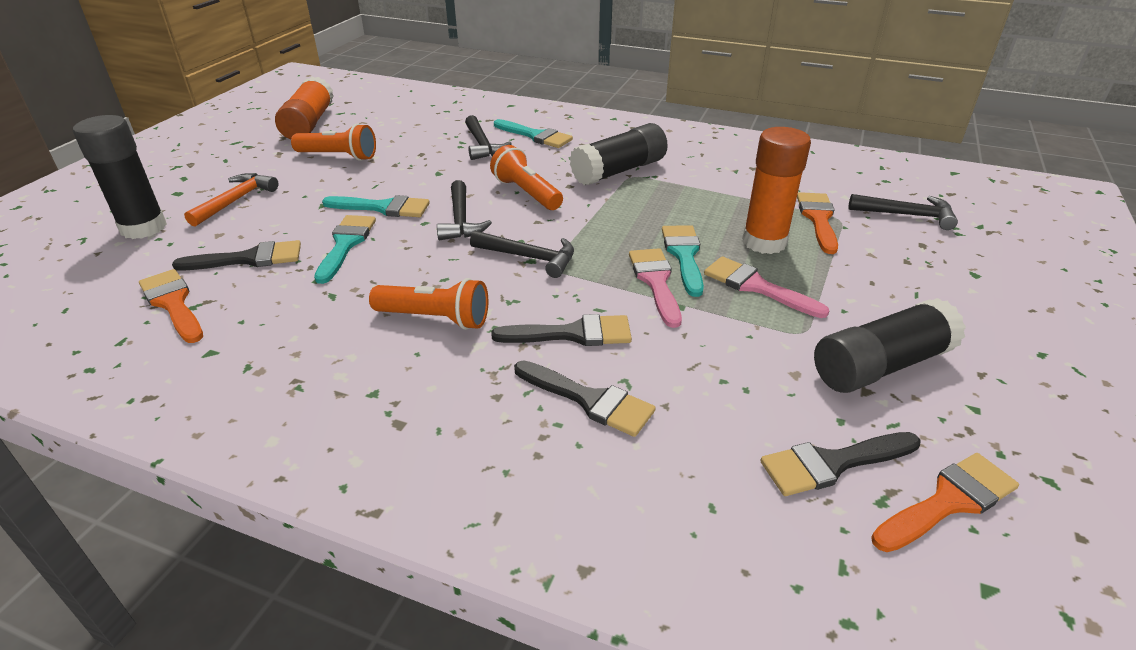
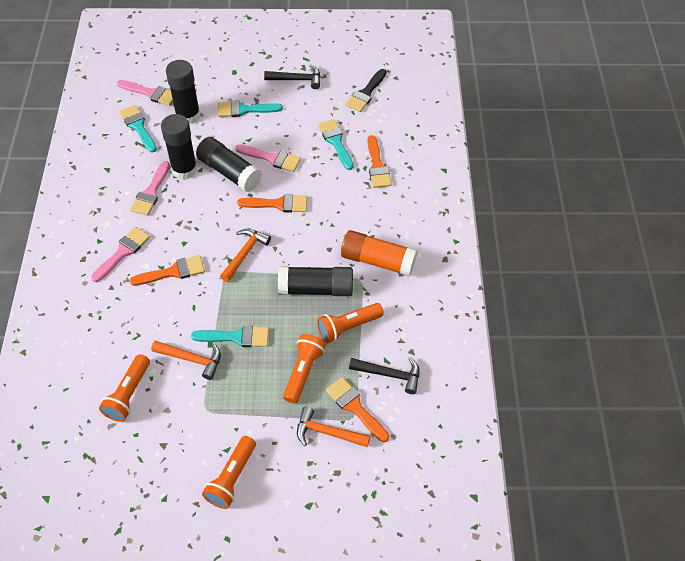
black brush: 4 -> 1
black glue stick: 3 -> 4
black hammer: 4 -> 2
orange brush: 3 -> 4
orange flashlight: 3 -> 4
orange glue stick: 2 -> 1
orange hammer: 1 -> 3
pink brush: 2 -> 4

